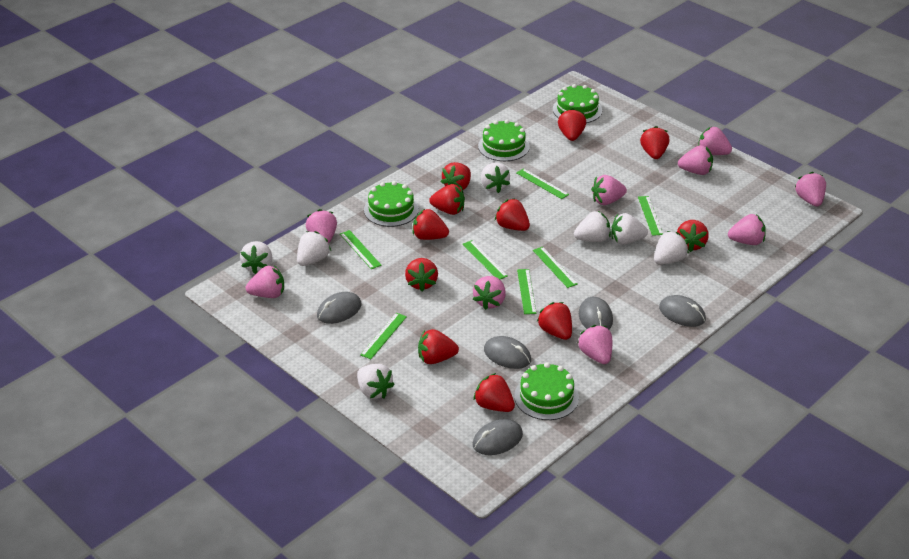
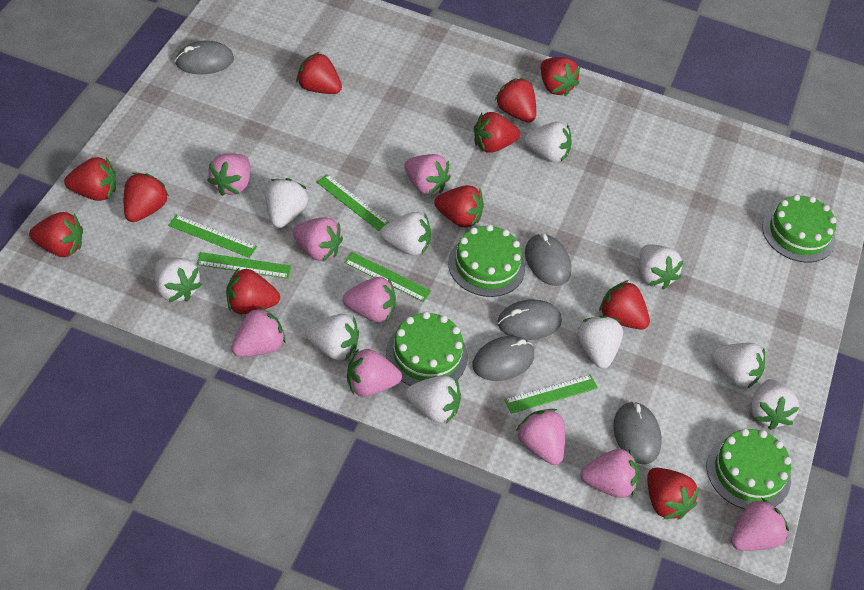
green ruler: 7 -> 5
white strawberry: 7 -> 10

